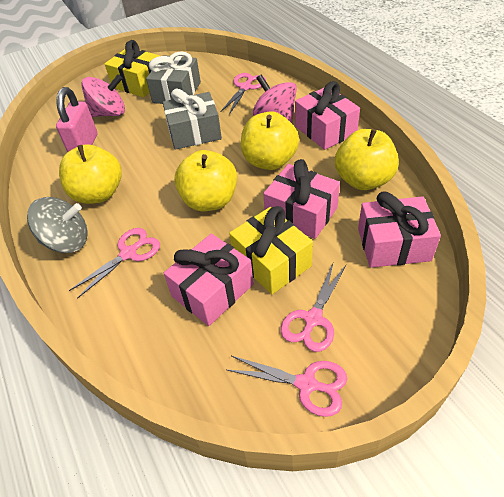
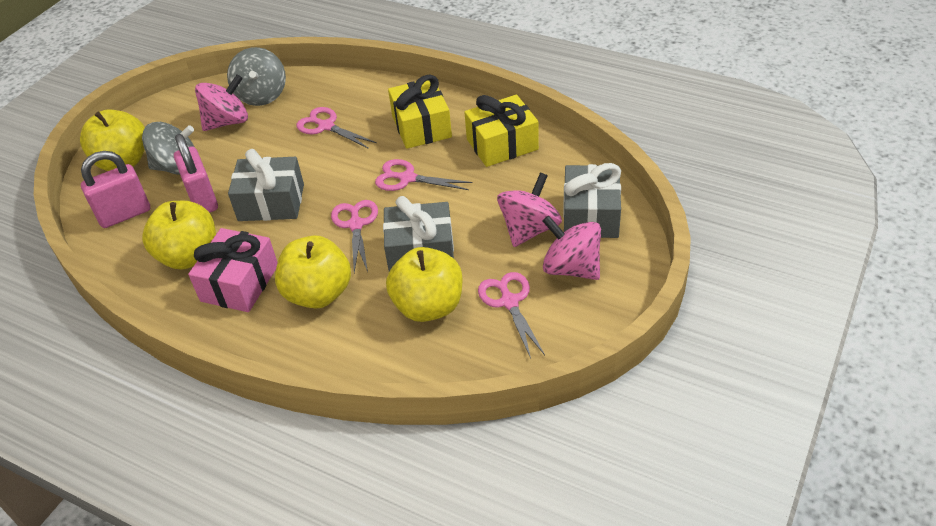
grey gift: 2 -> 3
grey spinning top: 1 -> 2
pink gift: 4 -> 1
pink padlock: 1 -> 2
pink spinning top: 2 -> 3

